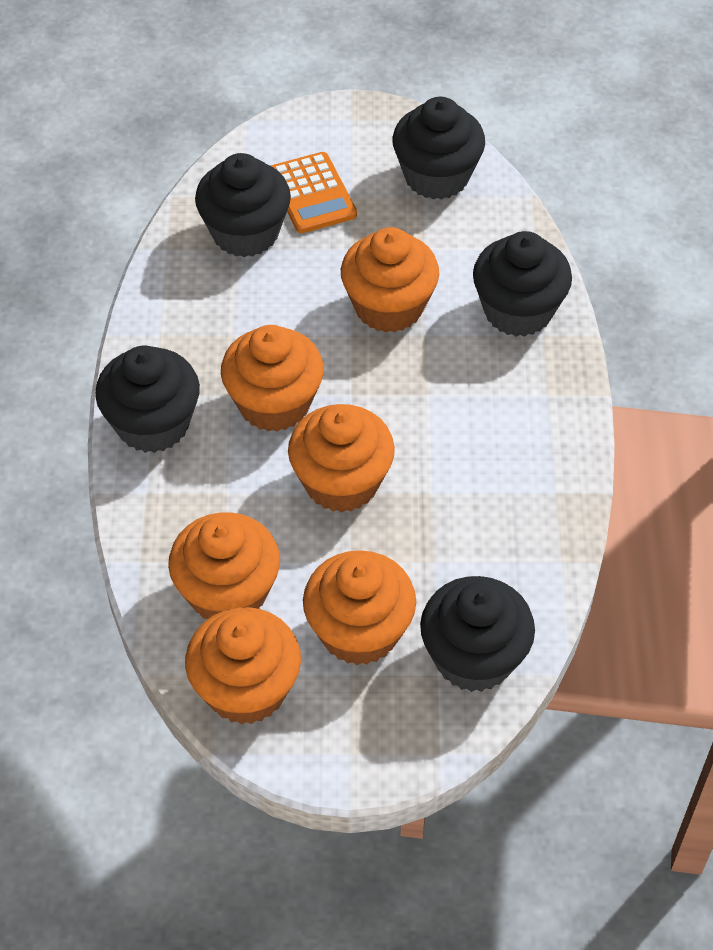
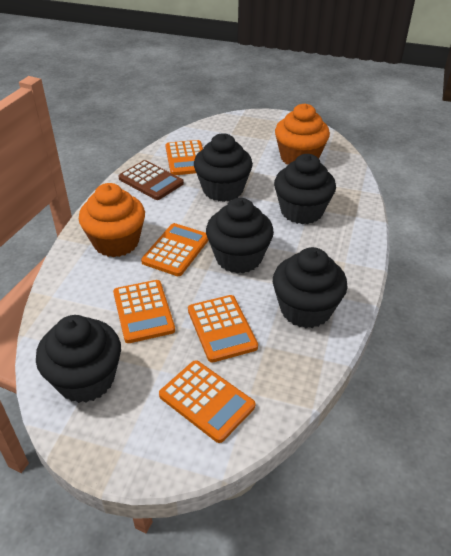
brown calculator: 0 -> 1
orange calculator: 1 -> 5
orange cupcake: 6 -> 2

